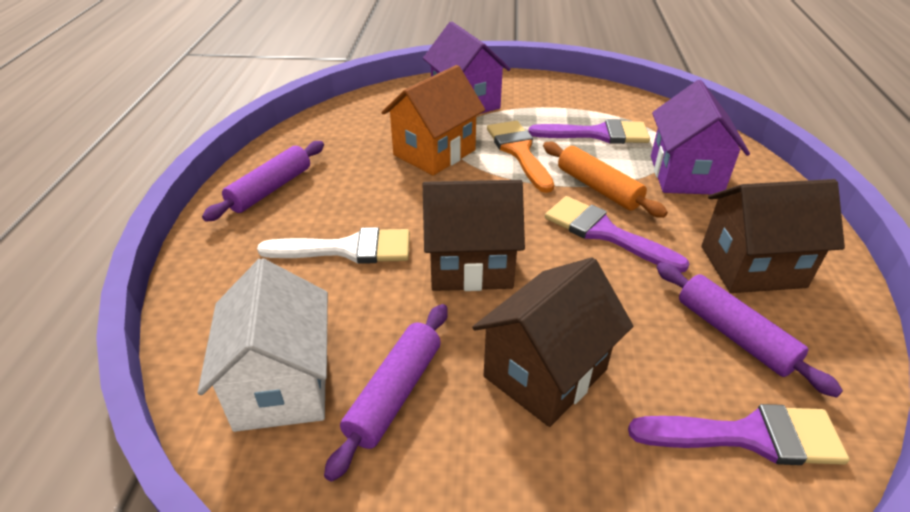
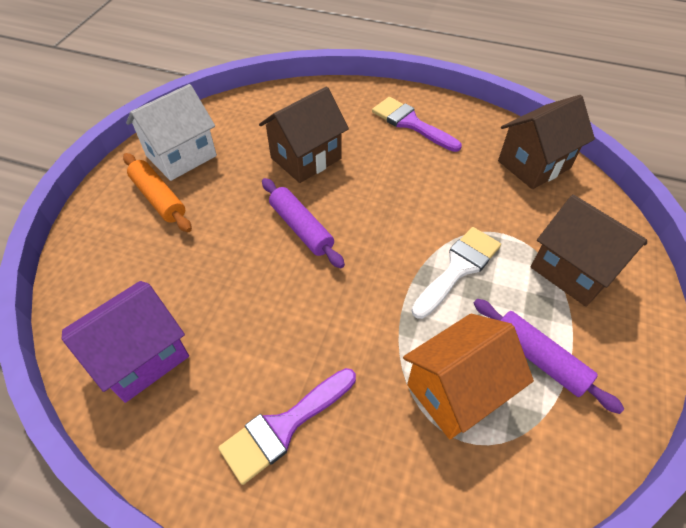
orange brush: 1 -> 0
purple brush: 3 -> 2
purple house: 2 -> 1
purple rolling pin: 3 -> 2

